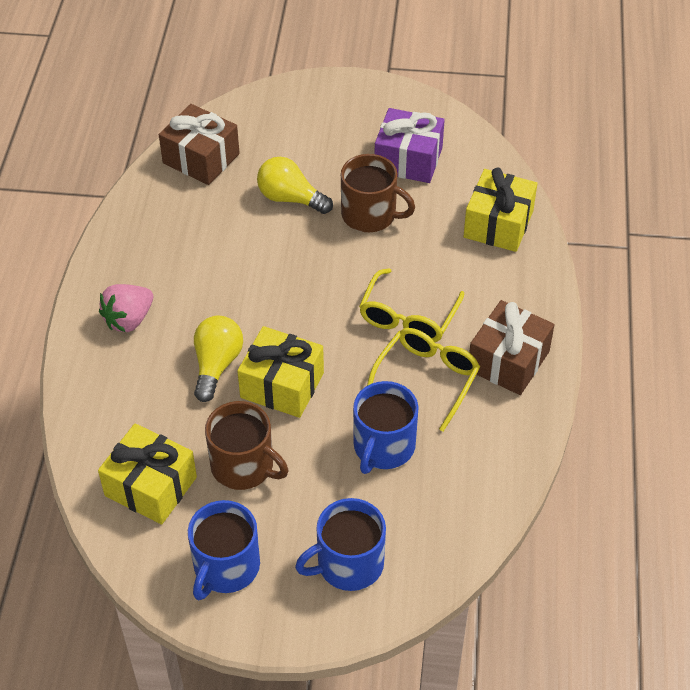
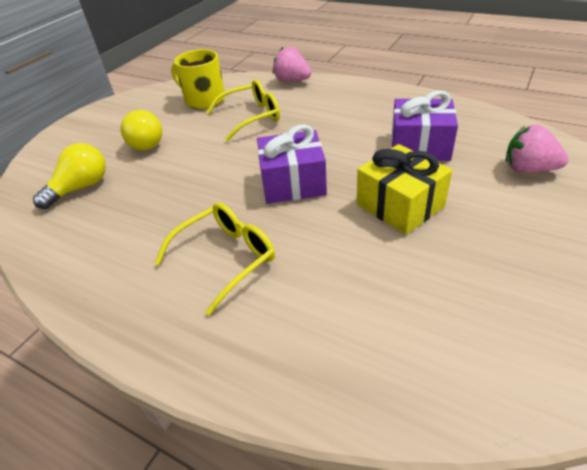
blue mug: 3 -> 0
brown gift: 2 -> 0
brown mug: 2 -> 0
pink strawberry: 1 -> 2
purple gift: 1 -> 2
yellow gift: 3 -> 1
yellow mug: 0 -> 1

